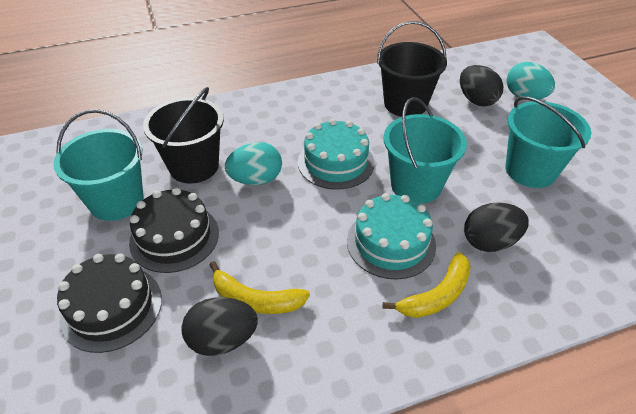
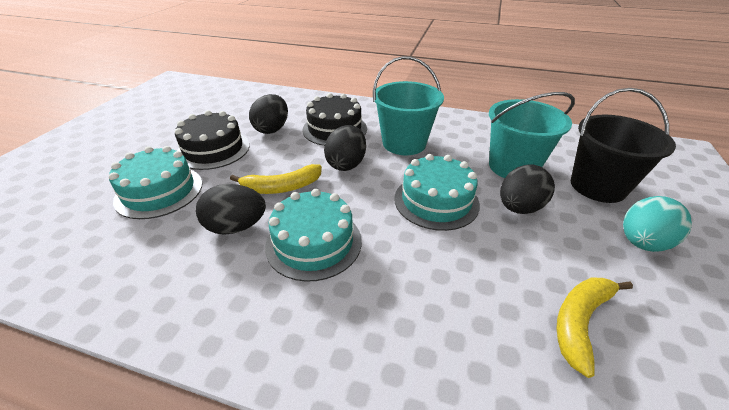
black bucket: 2 -> 1
black egg: 3 -> 4
turquoise bucket: 3 -> 2
turquoise cake: 2 -> 3
turquoise egg: 2 -> 1

